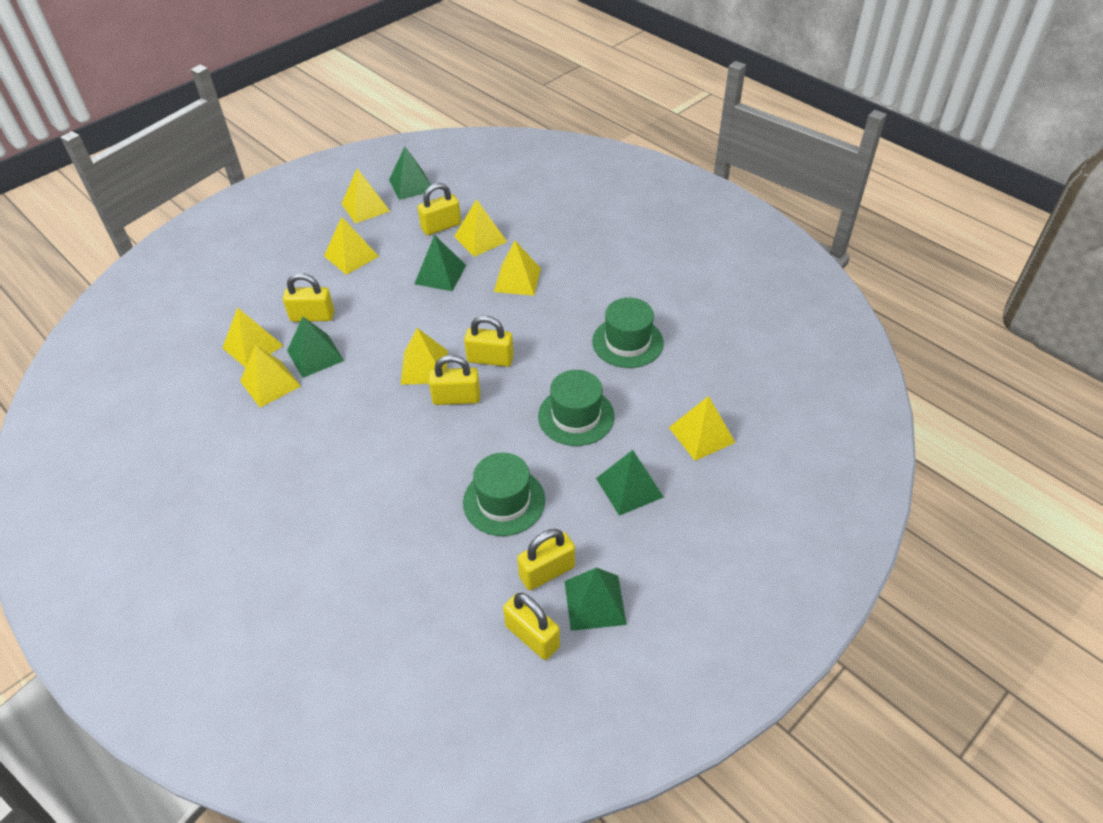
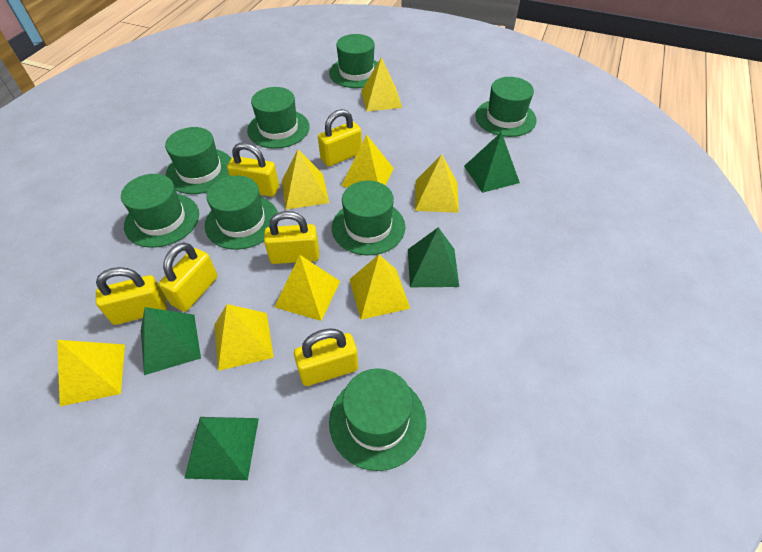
green hat: 3 -> 8
green pyramid: 5 -> 4

